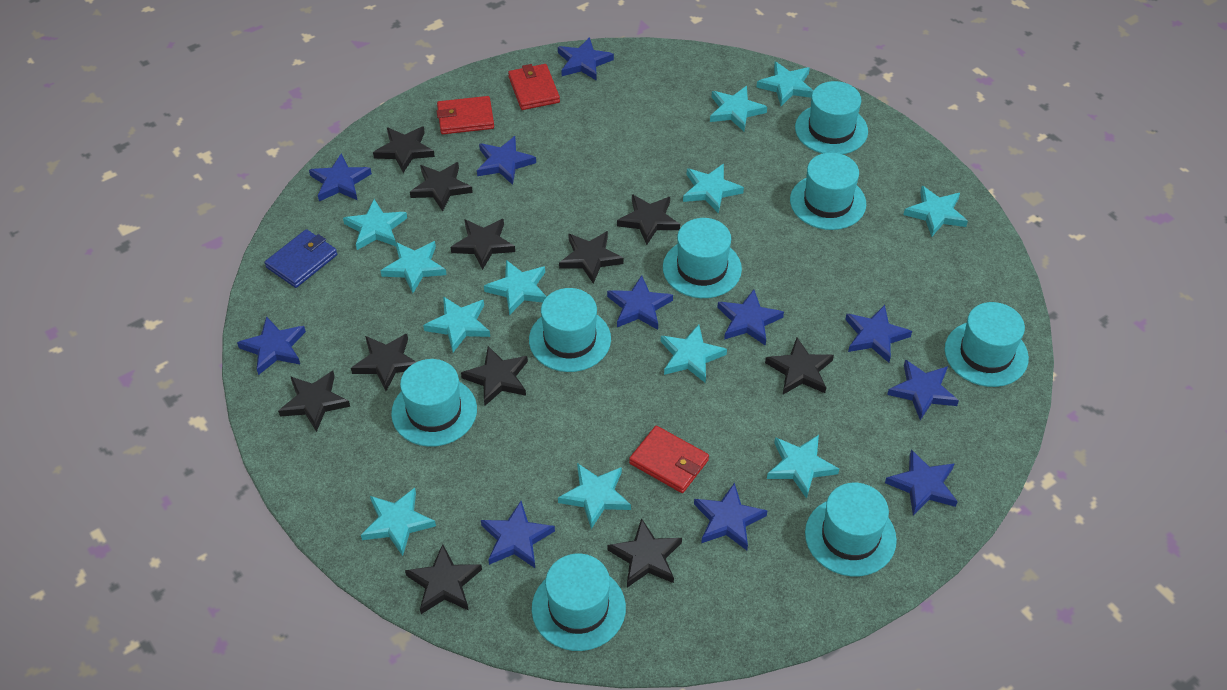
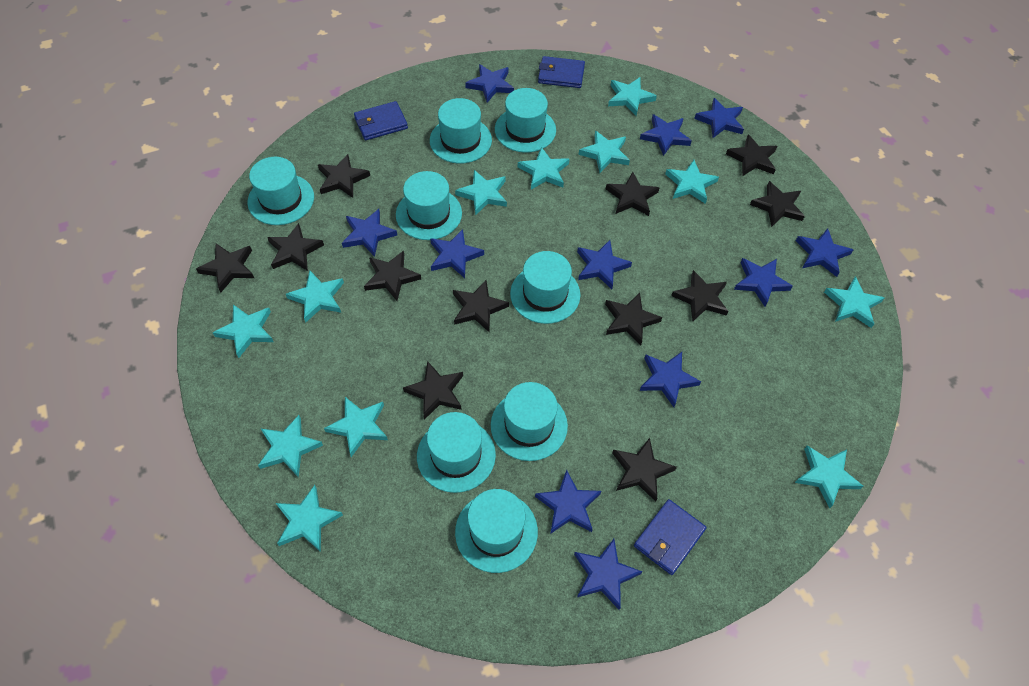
black star: 11 -> 12
blue wallet: 1 -> 3
red wallet: 3 -> 0

